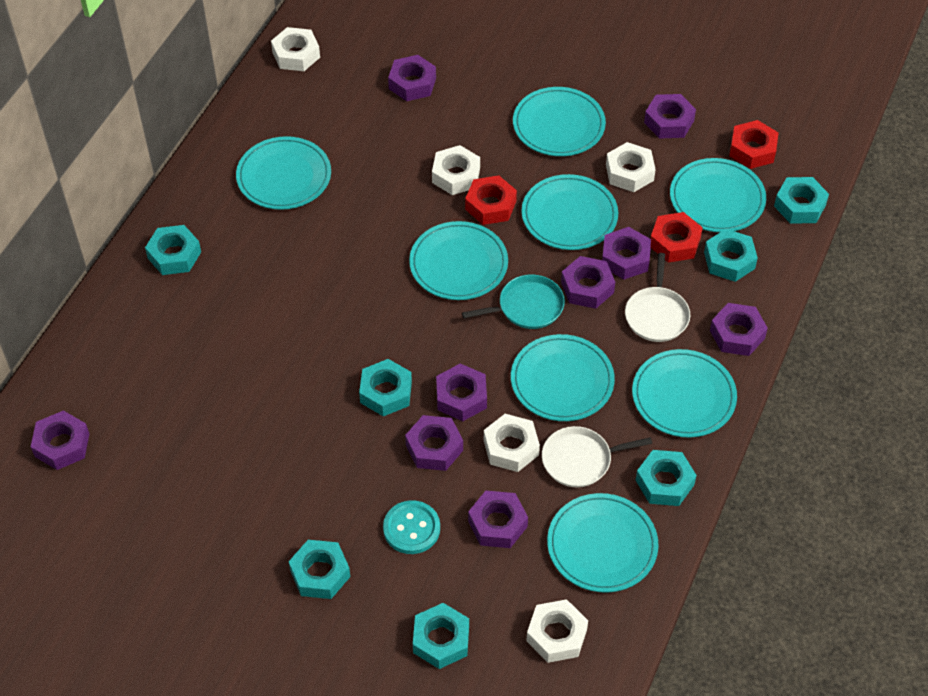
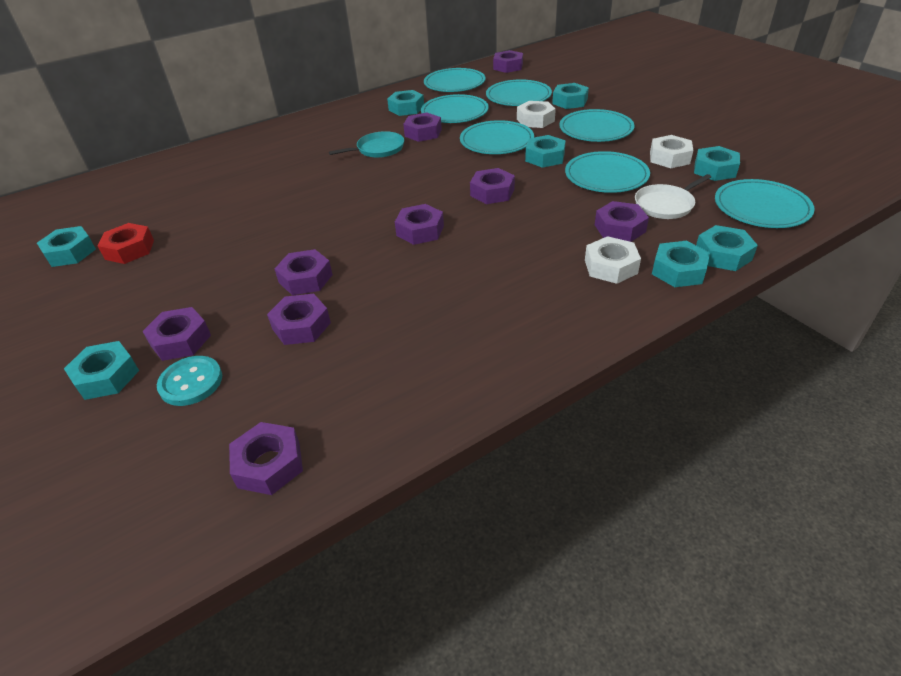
red nut: 3 -> 1
turquoise nut: 7 -> 8
turquoise plate: 8 -> 7
white nut: 5 -> 3
white pan: 2 -> 1

